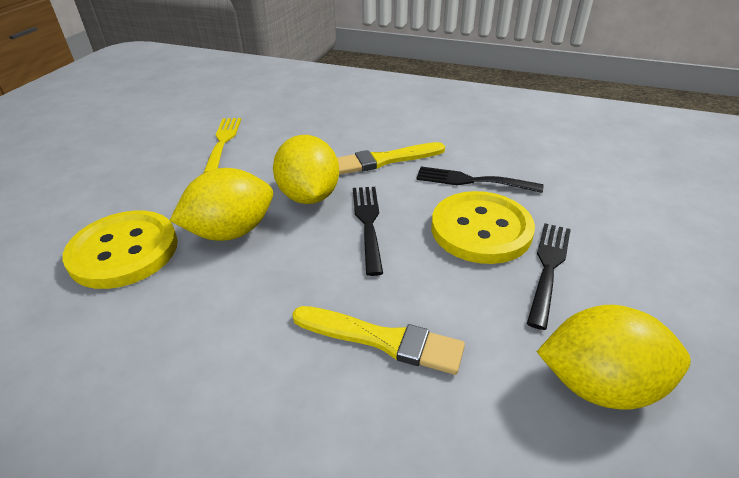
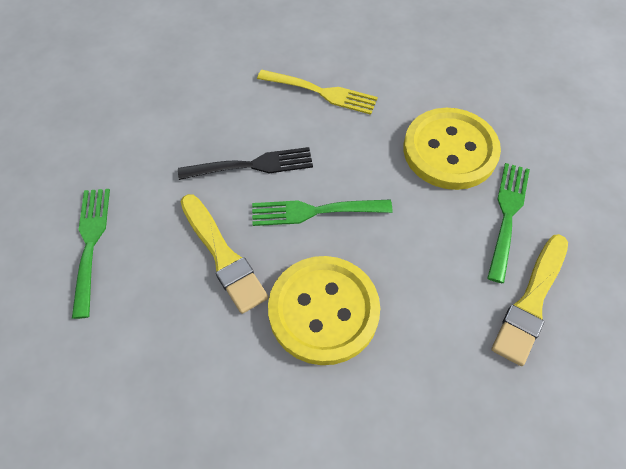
black fork: 3 -> 1
green fork: 0 -> 3
yellow lemon: 3 -> 0

